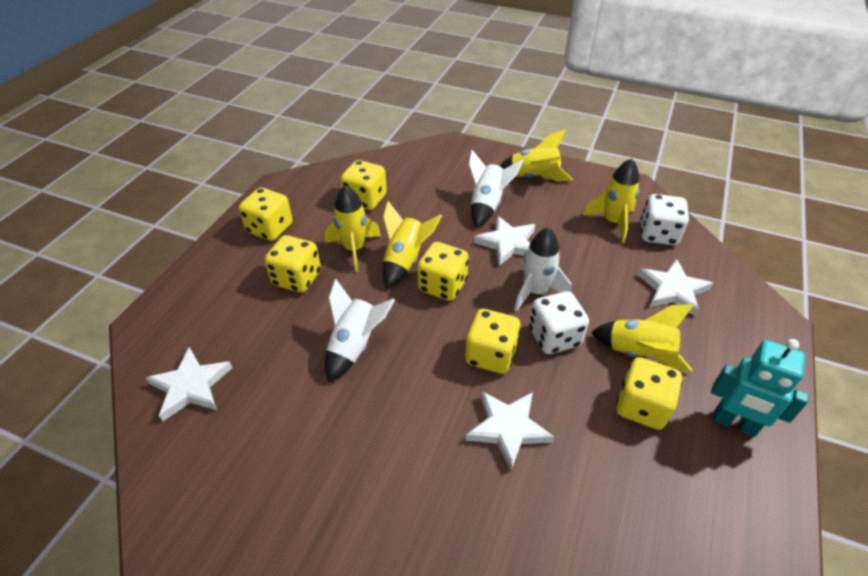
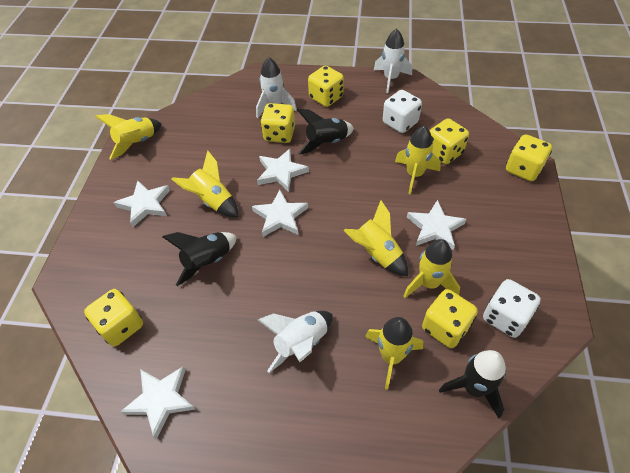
black rocket: 0 -> 3
turquoise robot: 1 -> 0
white star: 4 -> 5
yellow rocket: 5 -> 6

